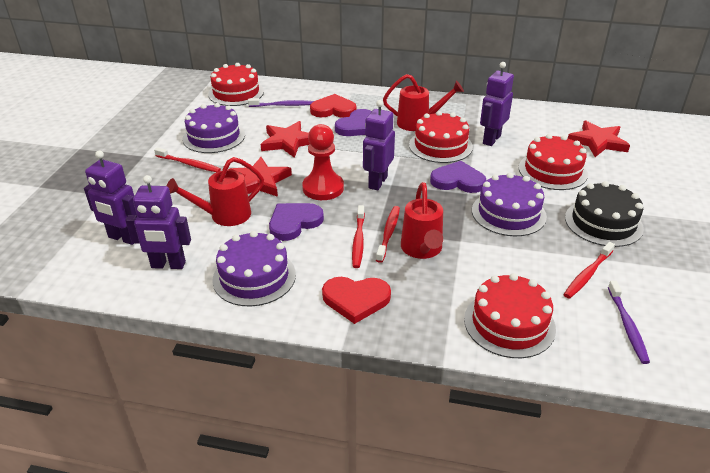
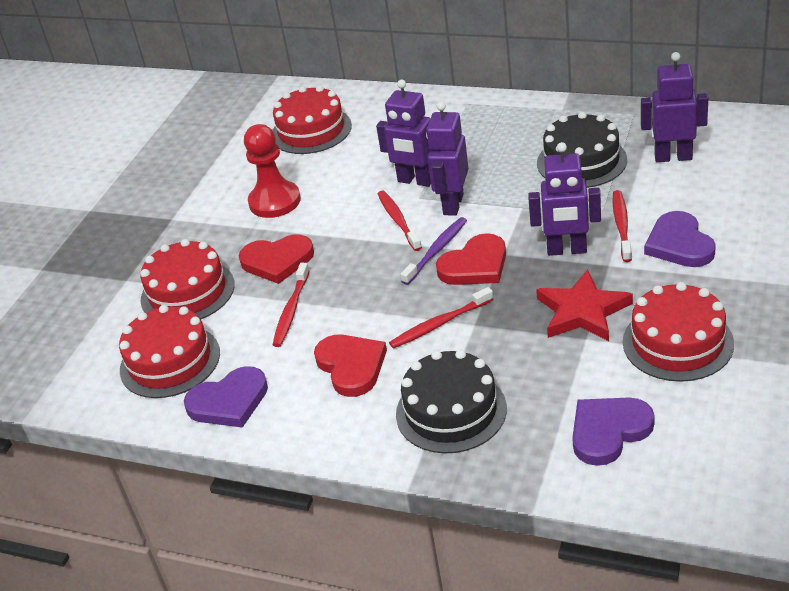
black cake: 1 -> 2
purple cake: 3 -> 0
purple toothbrush: 2 -> 1
red heart: 2 -> 3
red star: 3 -> 1
red watering can: 3 -> 0

